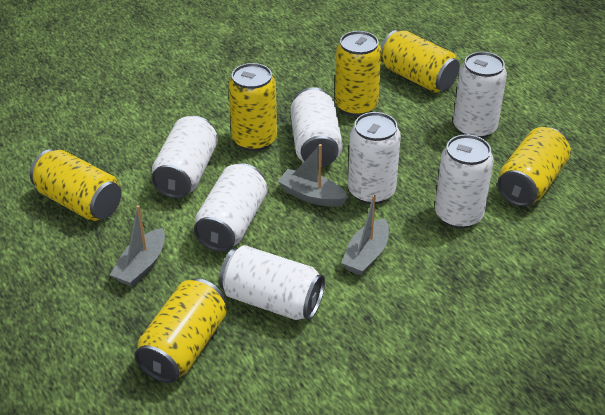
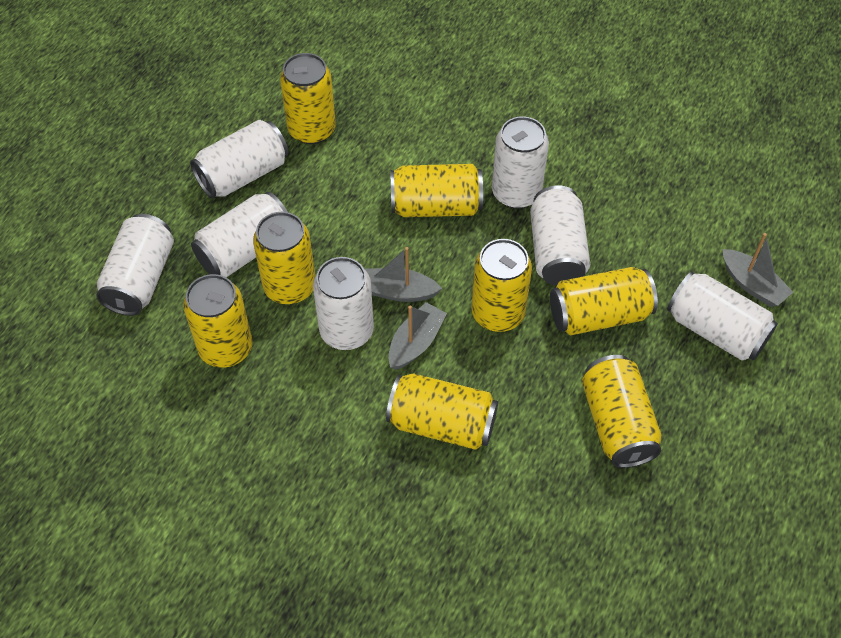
yellow can: 6 -> 8

